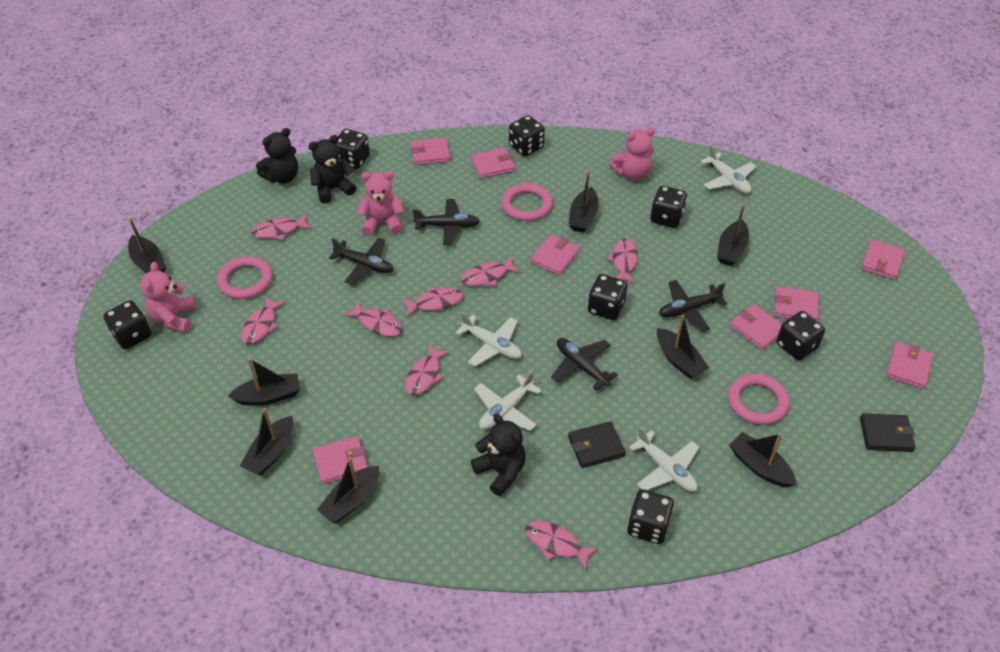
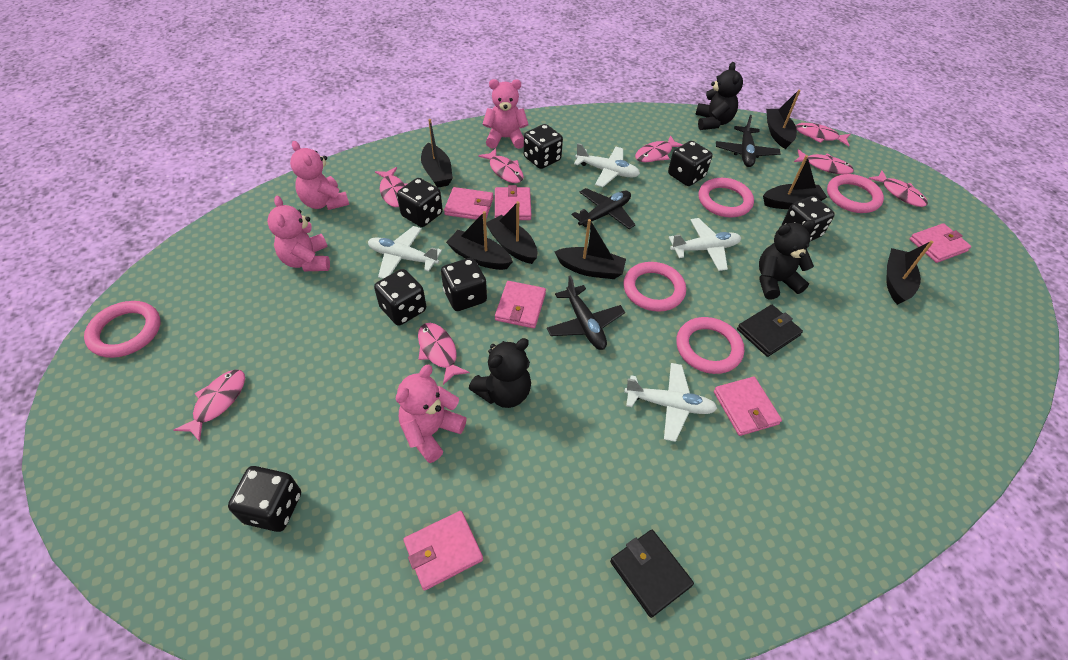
black boat: 8 -> 7
black plane: 4 -> 3
pink ring: 3 -> 5
pink teddy bear: 3 -> 4
pink wallet: 8 -> 6

